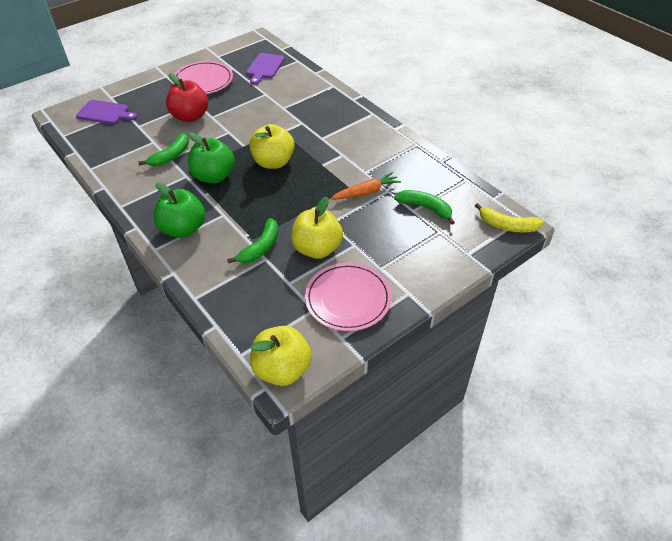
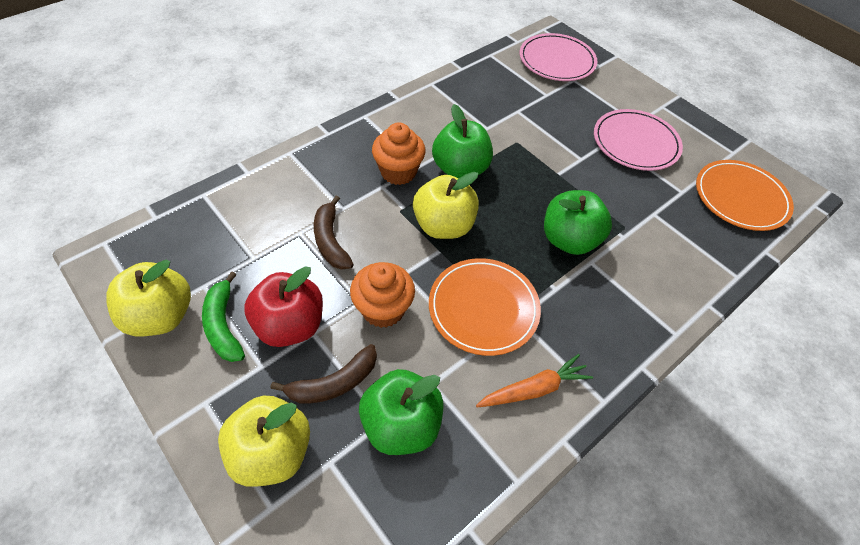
brown banana: 0 -> 2
green apple: 2 -> 3
green banana: 3 -> 1
orange cupcake: 0 -> 2
orange plate: 0 -> 2
purple cutting board: 2 -> 0
yellow banana: 1 -> 0

